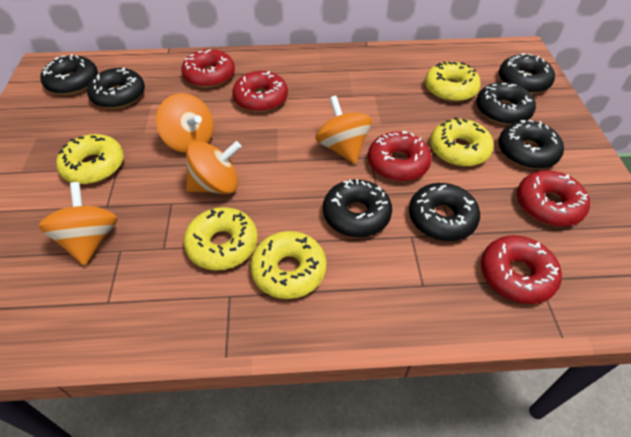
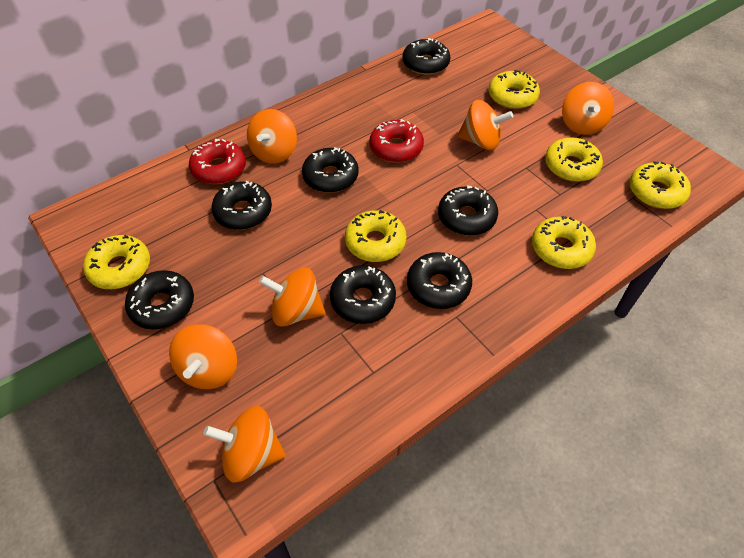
orange spinning top: 4 -> 6
red donut: 5 -> 2
yellow donut: 5 -> 6

